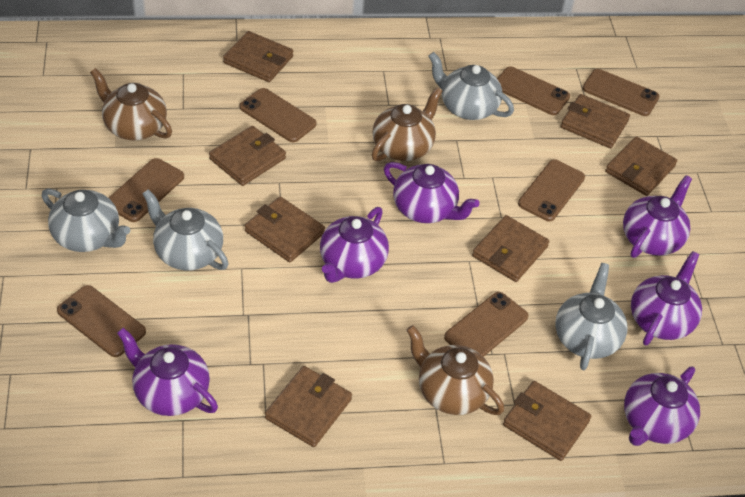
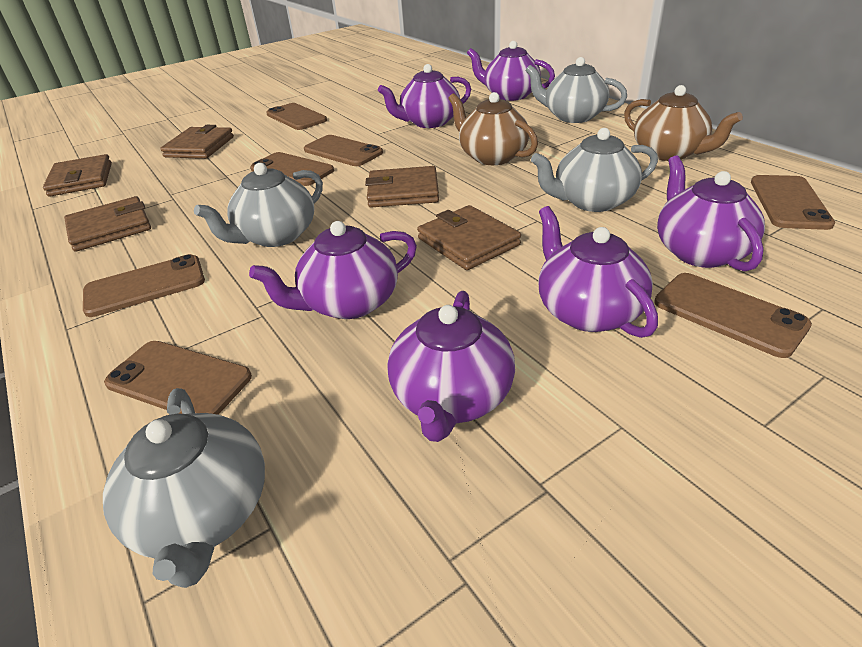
brown teapot: 3 -> 2
brown wallet: 8 -> 5

